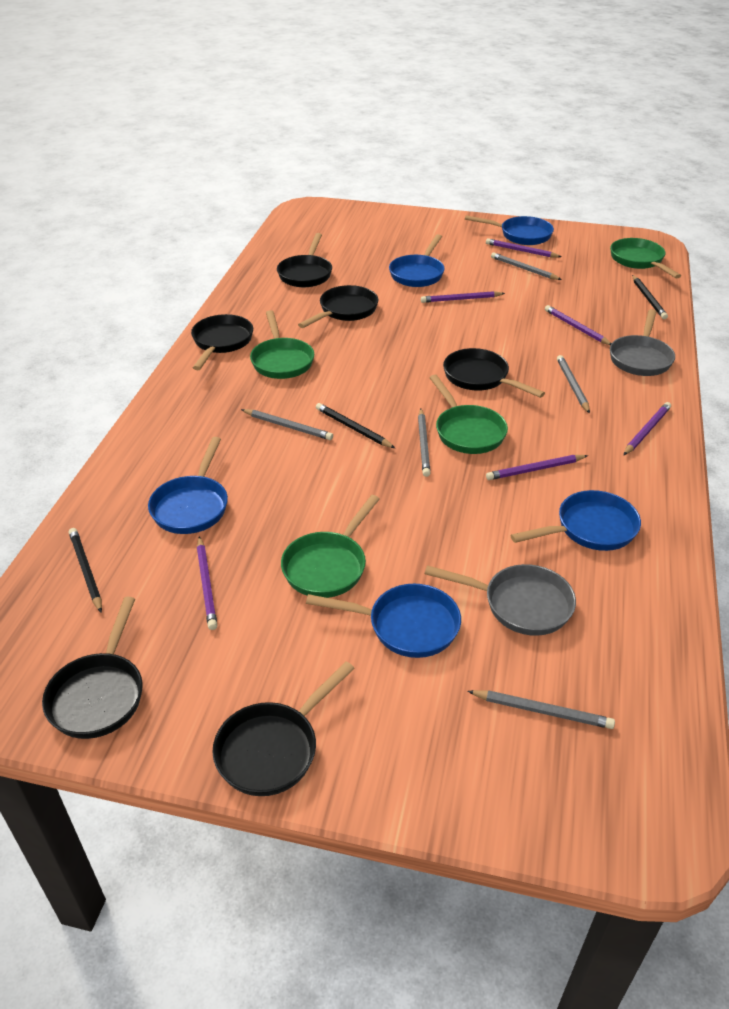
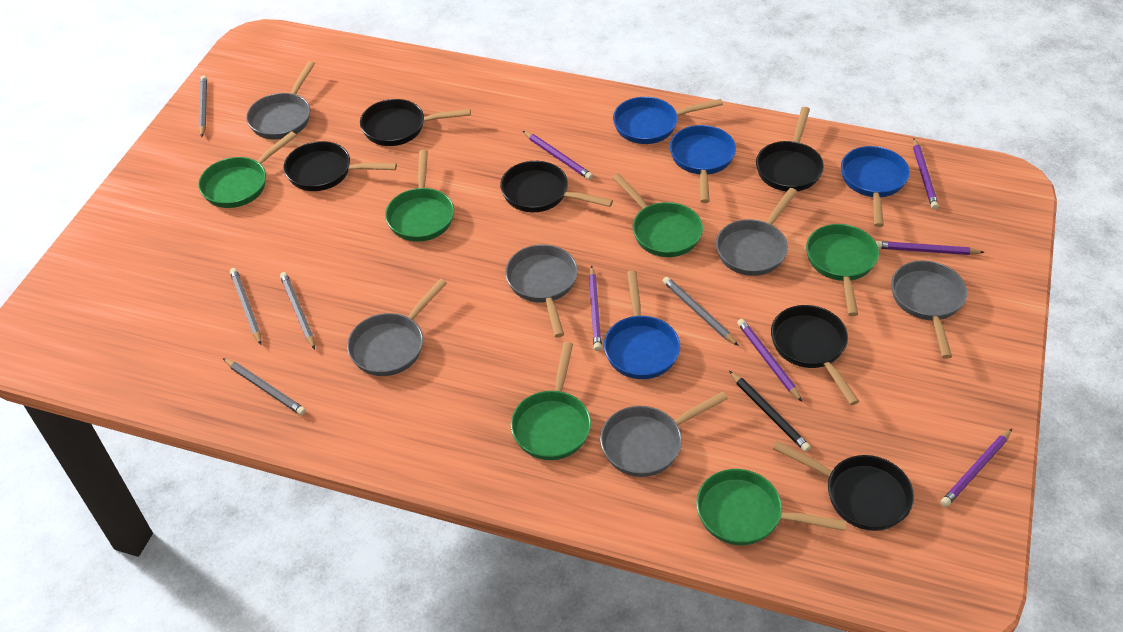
black pencil: 3 -> 1
blue pan: 5 -> 4
green pan: 4 -> 6
grey pan: 2 -> 6

